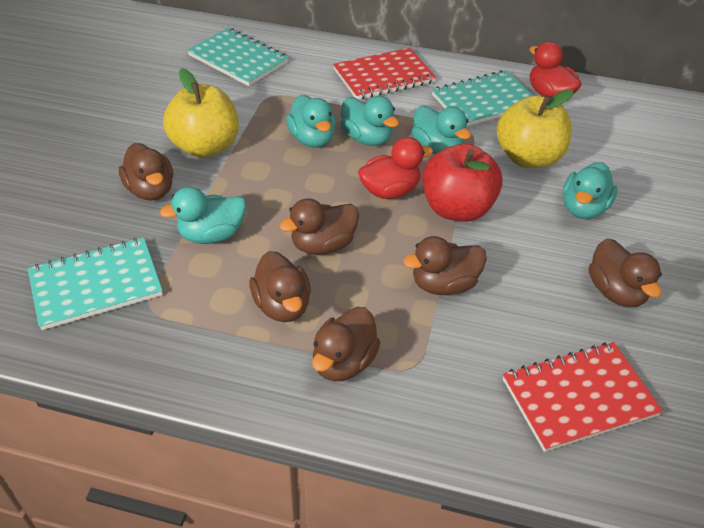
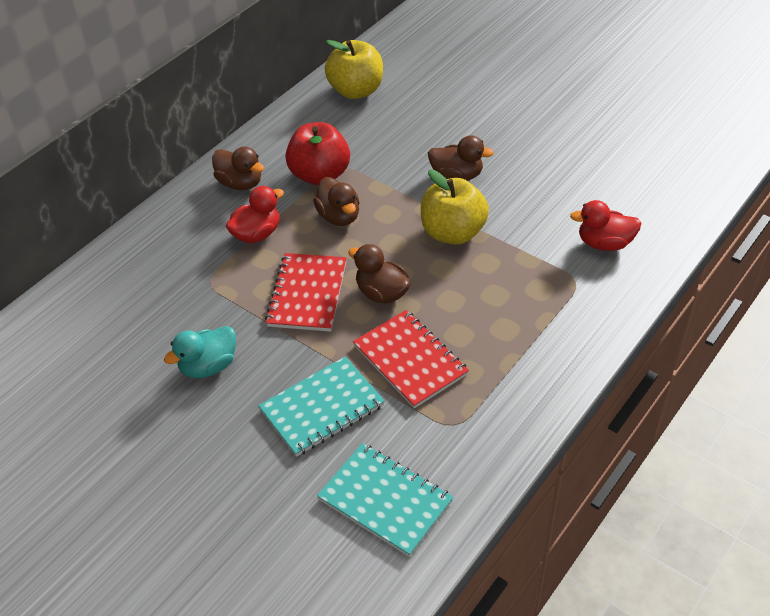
brown duck: 6 -> 4
turquoise duck: 5 -> 1
turquoise notebook: 3 -> 2

